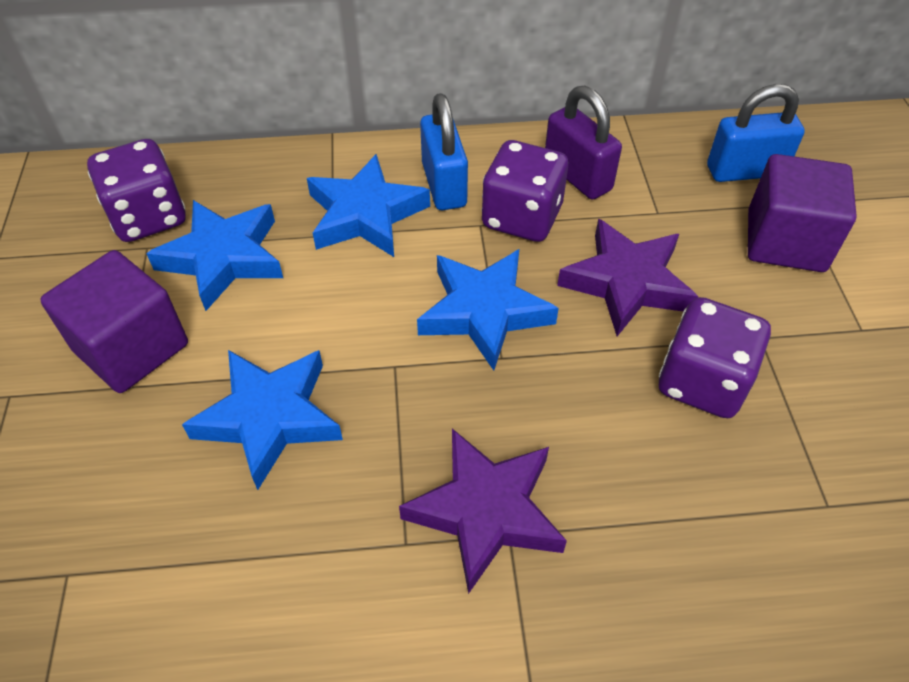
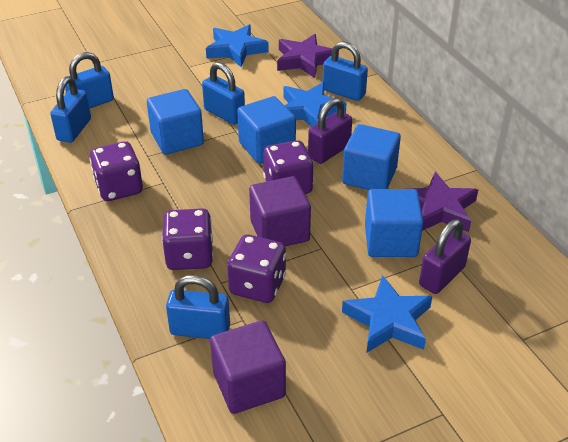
blue cube: 0 -> 4
blue padlock: 2 -> 5
blue star: 4 -> 3
purple dice: 3 -> 4
purple padlock: 1 -> 2

